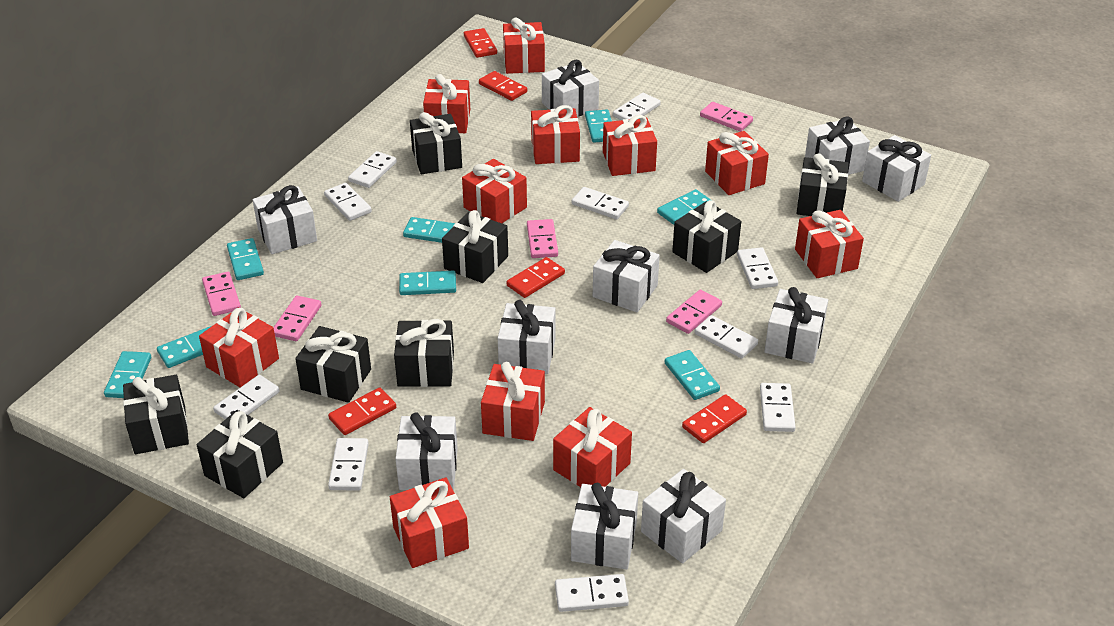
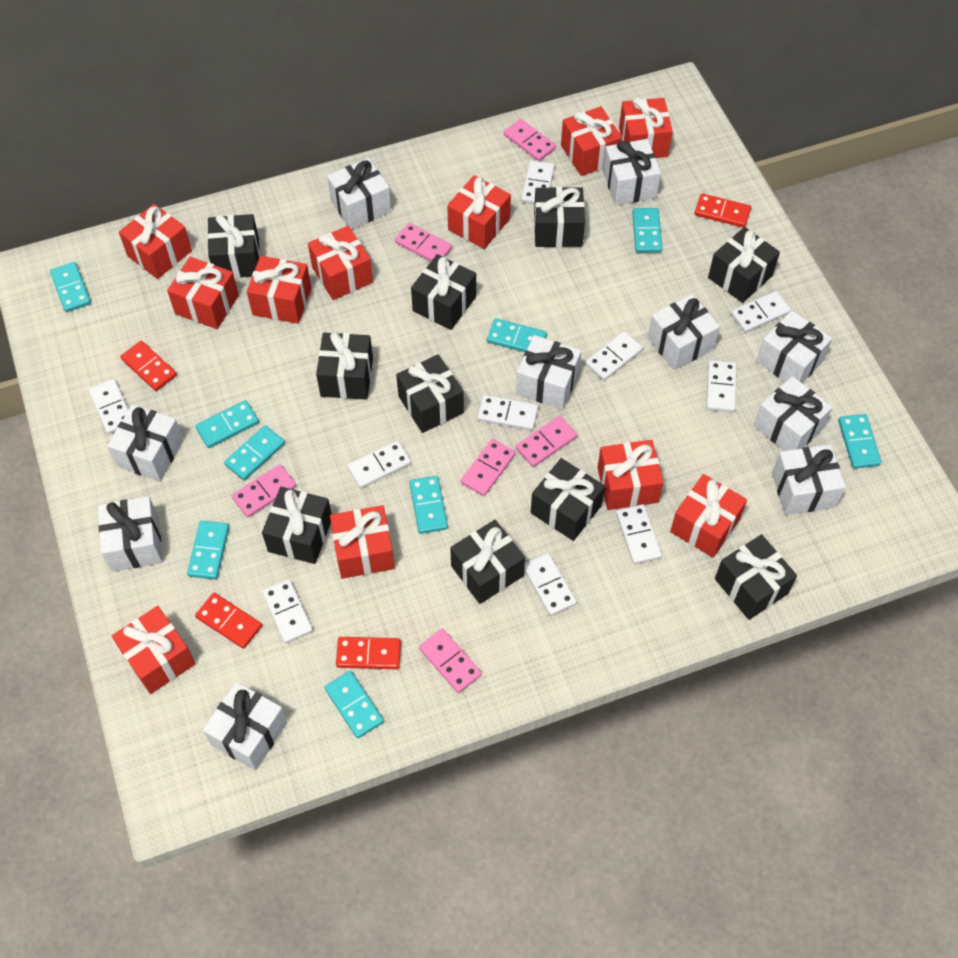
black gift: 8 -> 10
pink domino: 5 -> 6
red domino: 5 -> 4
turquoise domino: 8 -> 9

